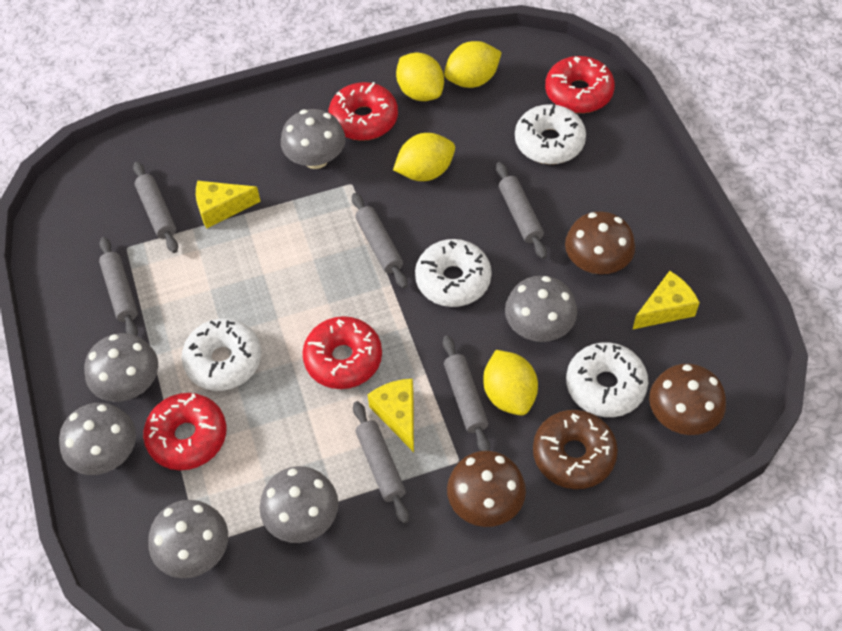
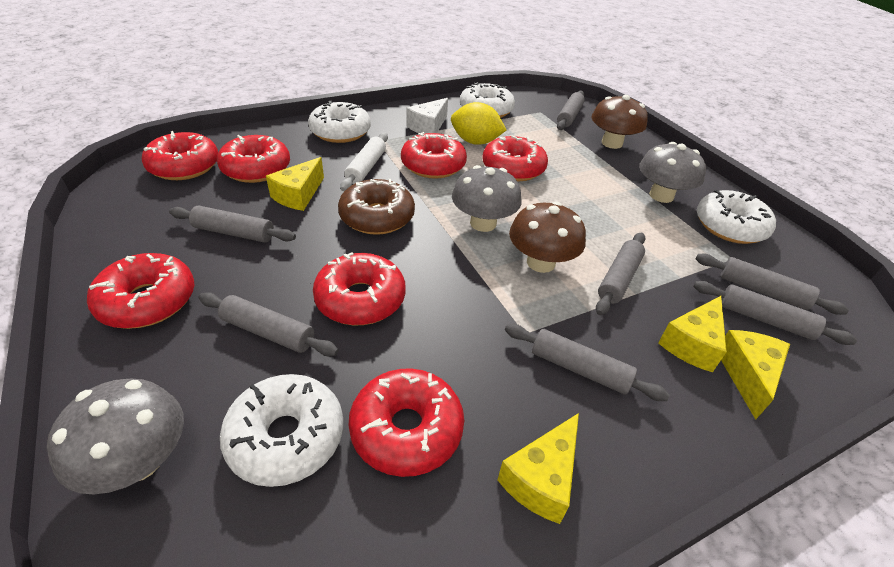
brown mushroom: 3 -> 2
grey mushroom: 6 -> 3
grey rolling pin: 6 -> 7
red donut: 4 -> 7
white cheese: 0 -> 1
white rolling pin: 0 -> 1
yellow cheese: 3 -> 4
yellow lemon: 4 -> 1

